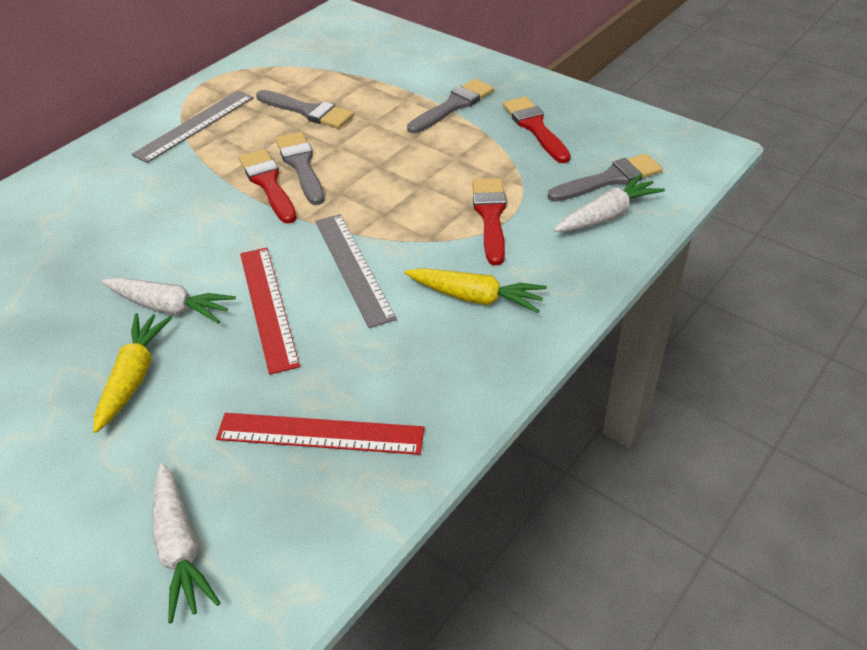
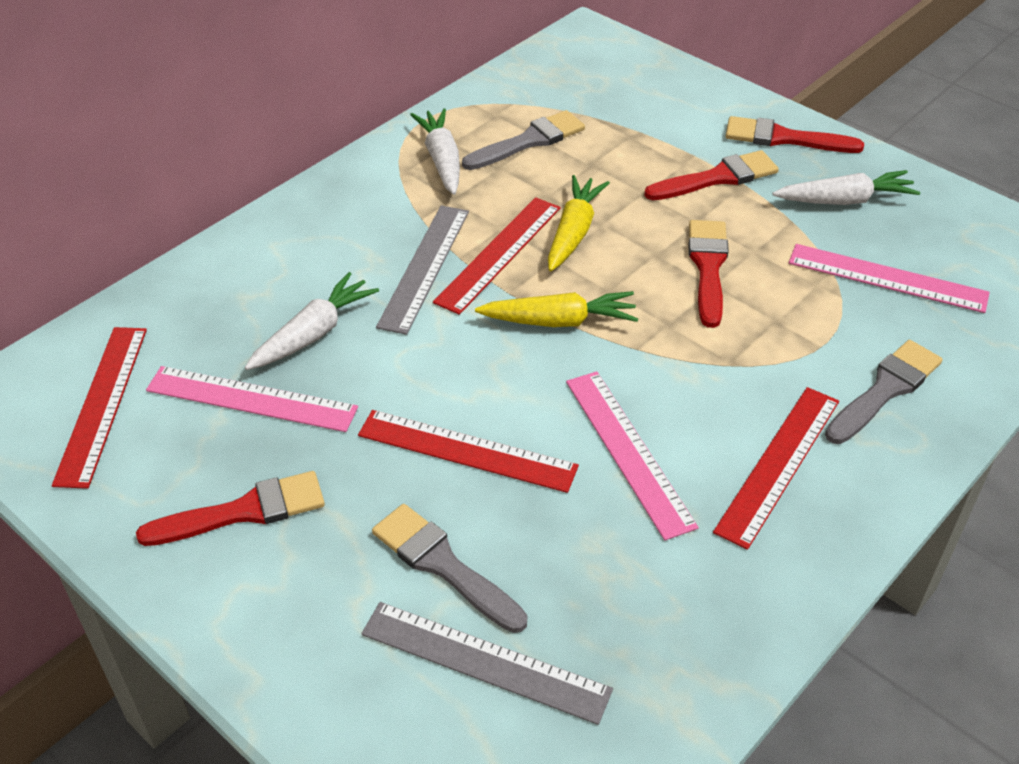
grey brush: 4 -> 3
pink ruler: 0 -> 3
red brush: 3 -> 4
red ruler: 2 -> 4

